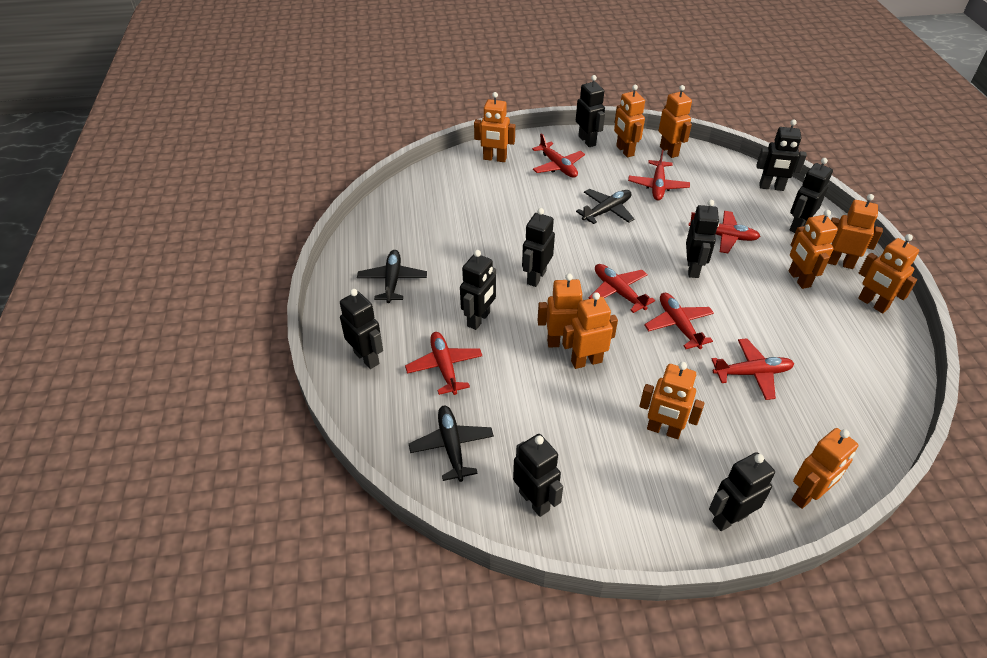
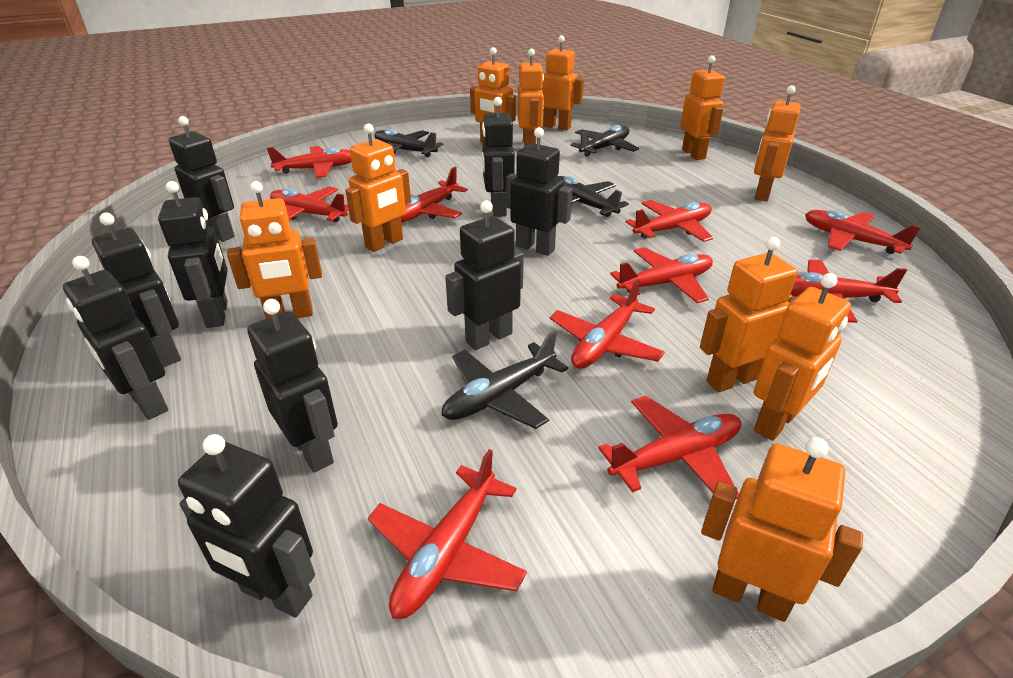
black plane: 3 -> 4
red plane: 7 -> 10

